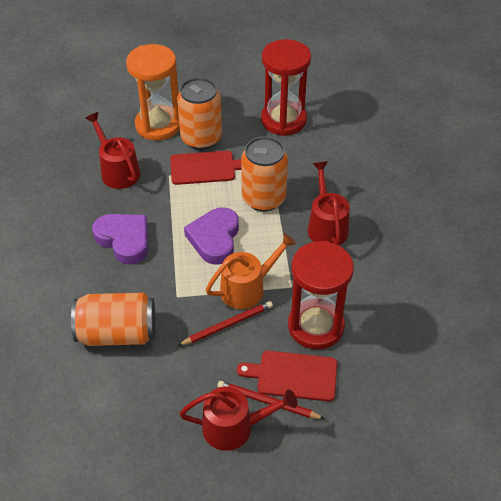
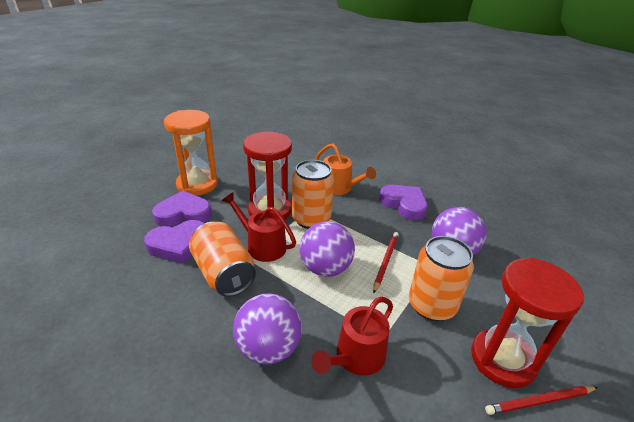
purple ball: 0 -> 3
purple heart: 2 -> 3
red cutting board: 2 -> 0
red watering can: 3 -> 2

